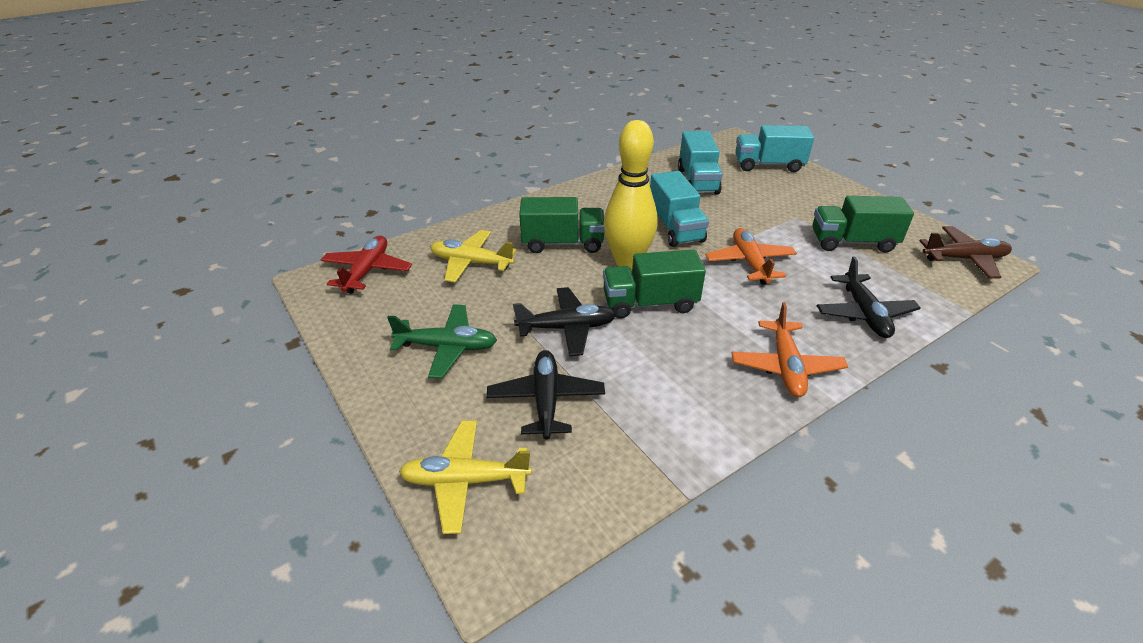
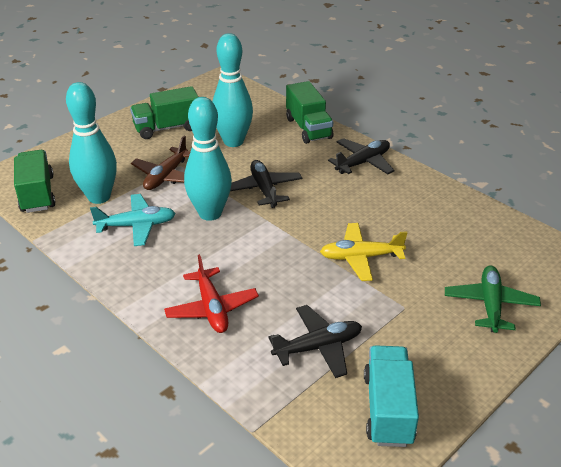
orange plane: 2 -> 0
turquoise bowling pin: 0 -> 3
turquoise plane: 0 -> 1
turquoise truck: 3 -> 1
yellow bowling pin: 1 -> 0
yellow plane: 2 -> 1

